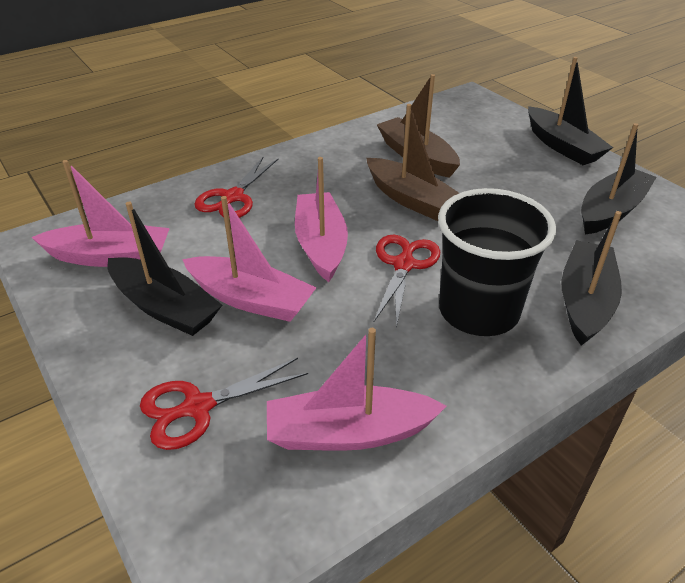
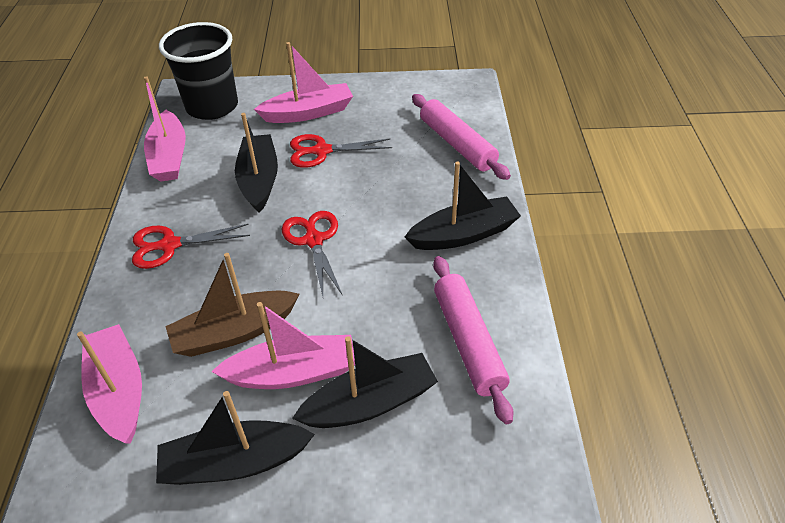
brown boat: 2 -> 1
pink rolling pin: 0 -> 2

